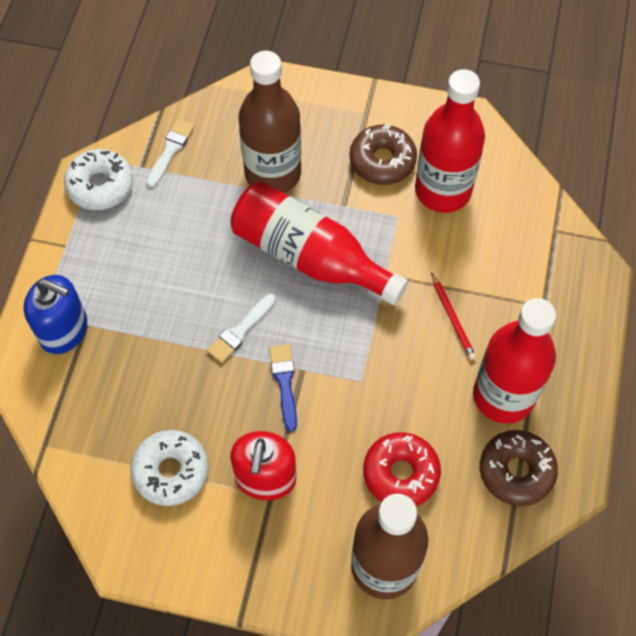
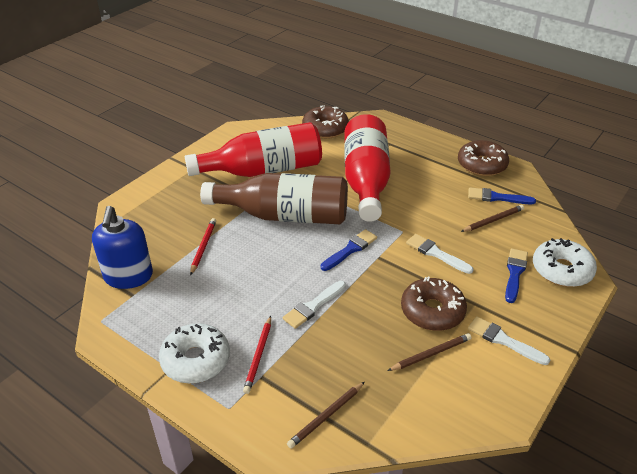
blue brush: 1 -> 3
brown bottle: 2 -> 1
brown donut: 2 -> 3
brown pencil: 0 -> 3
red bottle: 3 -> 2
red donut: 1 -> 0
red pencil: 1 -> 2
red soap dispenser: 1 -> 0
white brush: 2 -> 3

